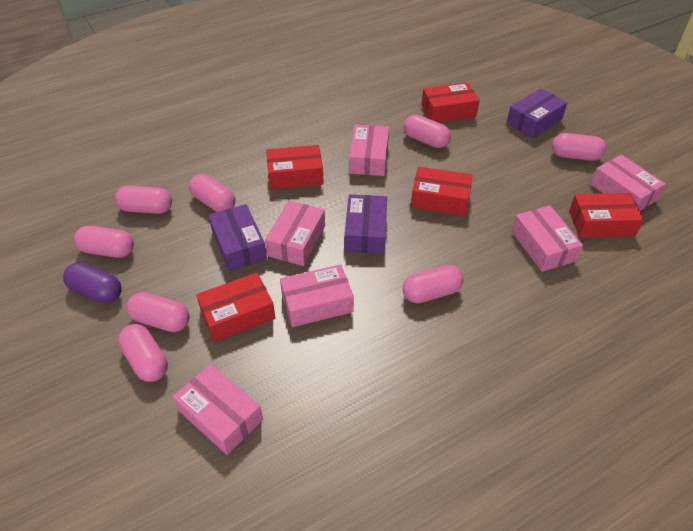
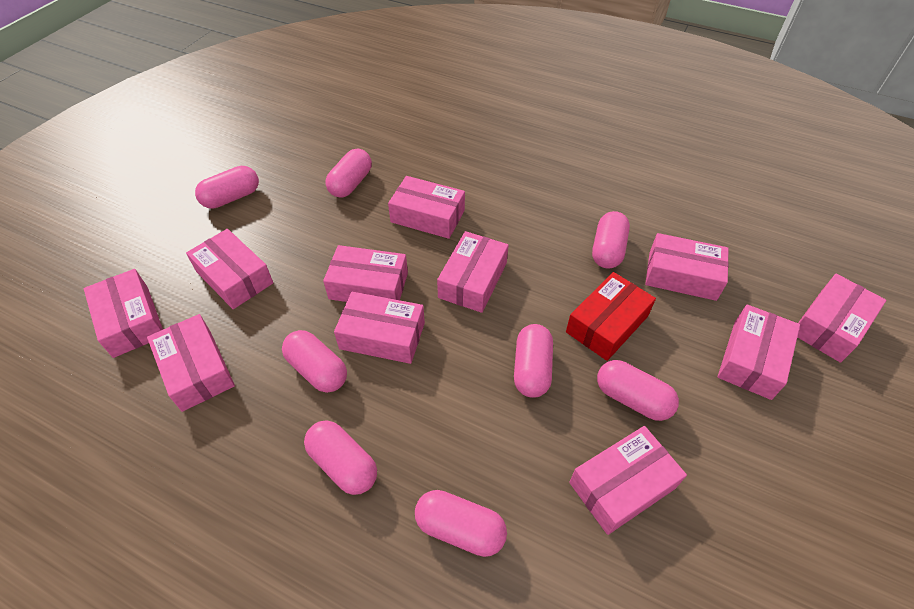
pink box: 6 -> 11
purple box: 3 -> 0
purple capsule: 1 -> 0
red box: 5 -> 1

